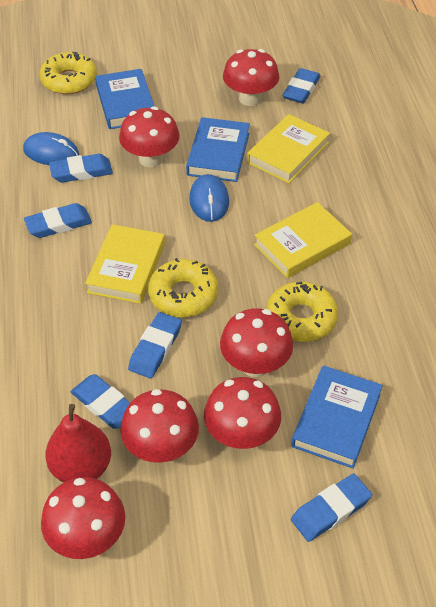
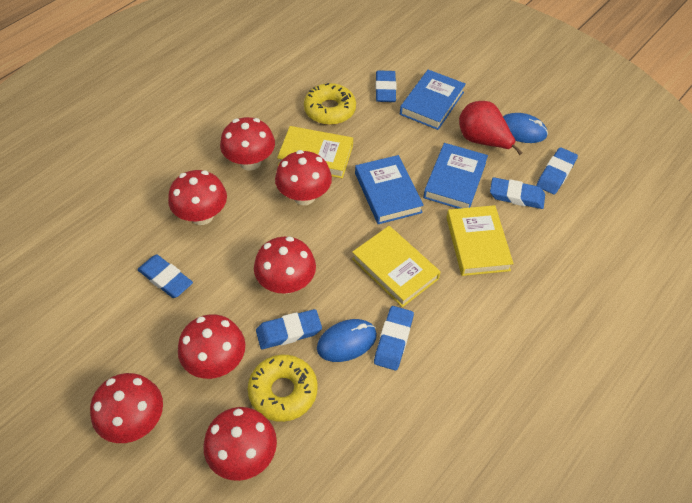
red mushroom: 6 -> 7
yellow donut: 3 -> 2

